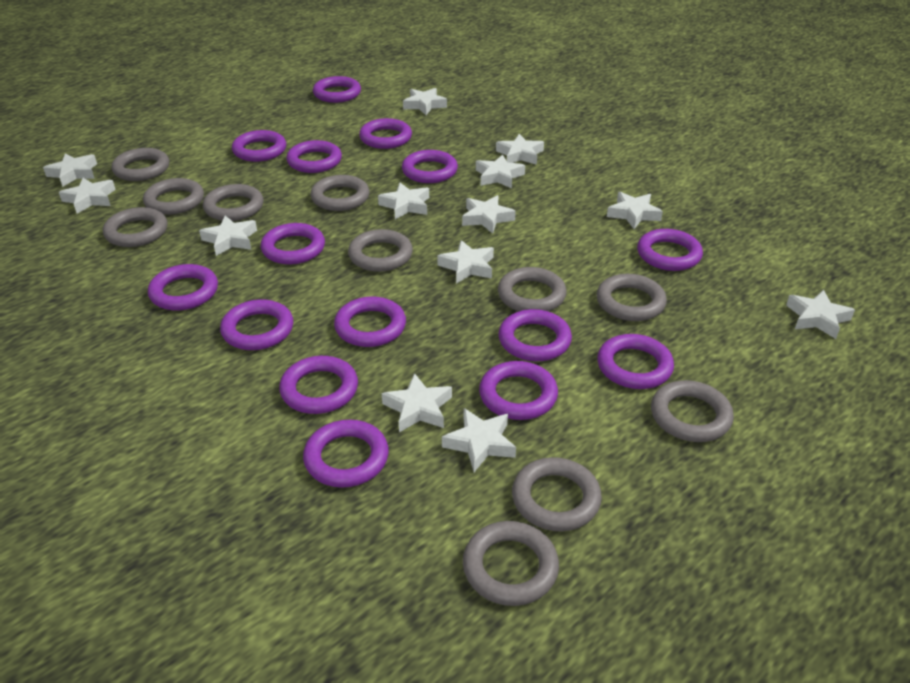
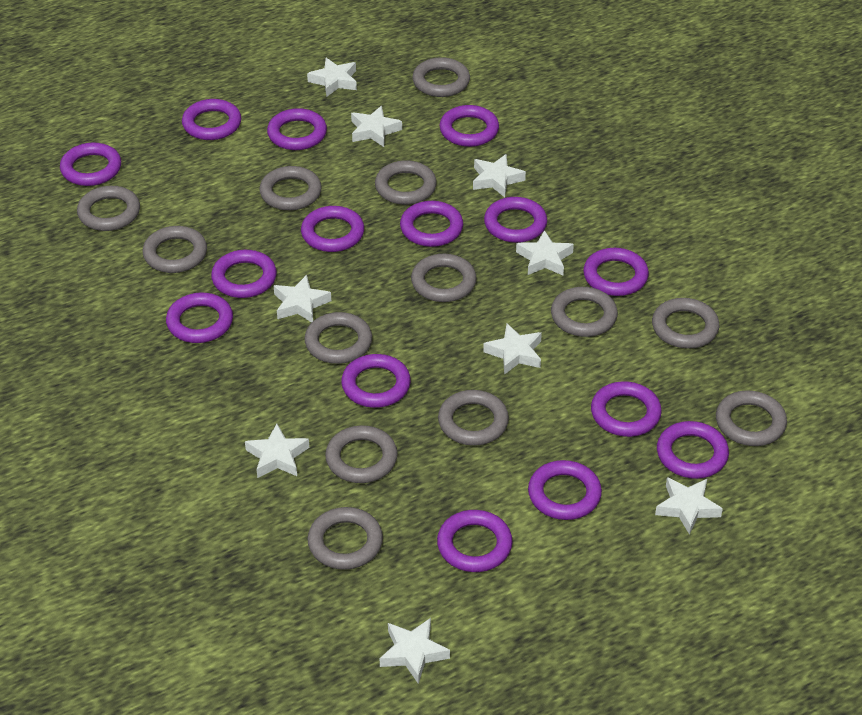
grey ring: 11 -> 13
white star: 13 -> 9

